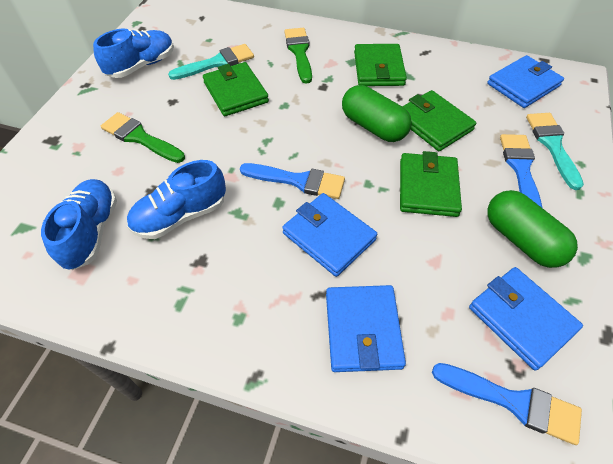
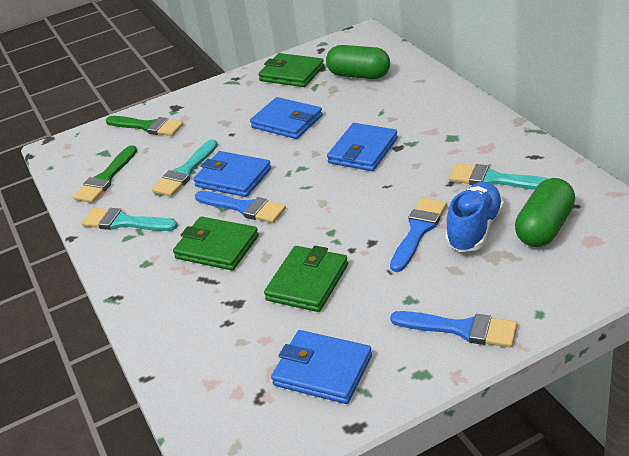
blue shoe: 3 -> 1
green wallet: 4 -> 3
turquoise brush: 2 -> 3

